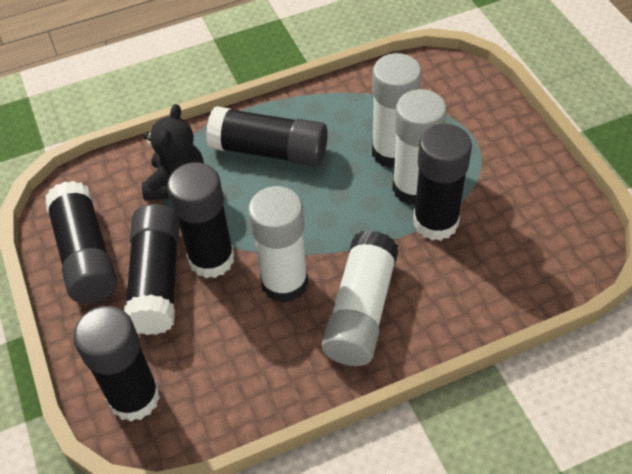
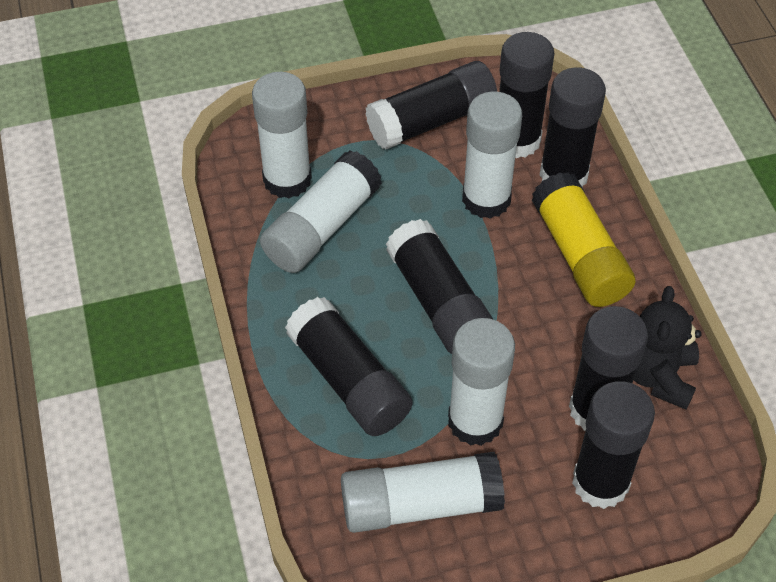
black glue stick: 6 -> 7
white glue stick: 4 -> 5
yellow glue stick: 0 -> 1

